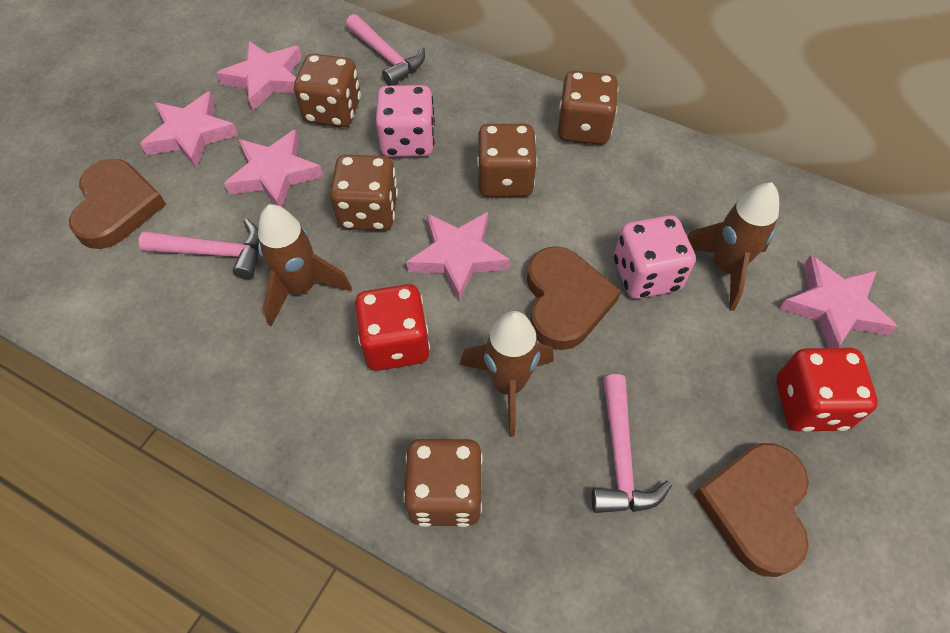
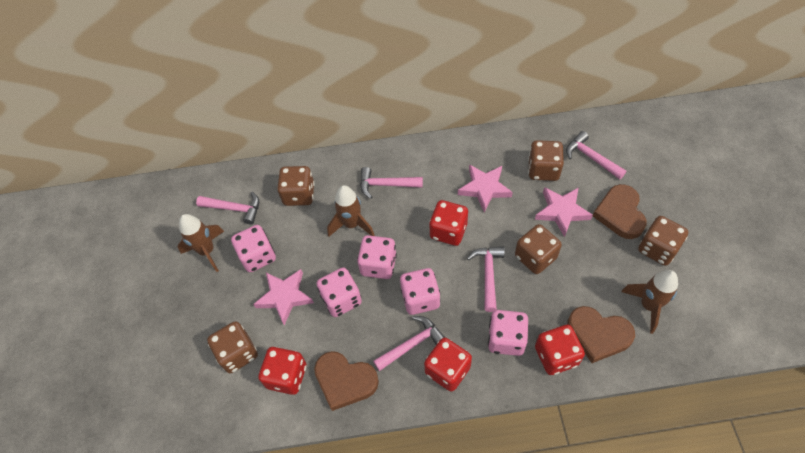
pink dice: 2 -> 5
pink hammer: 3 -> 5
pink star: 5 -> 3
red dice: 2 -> 4

